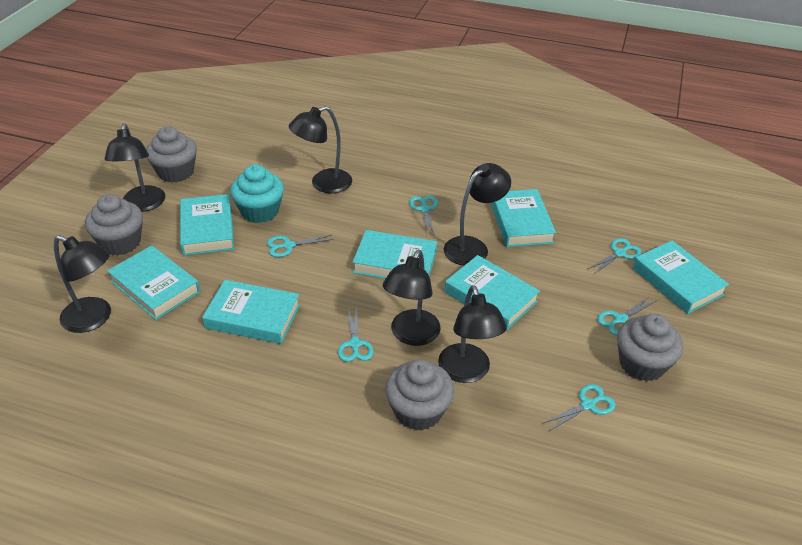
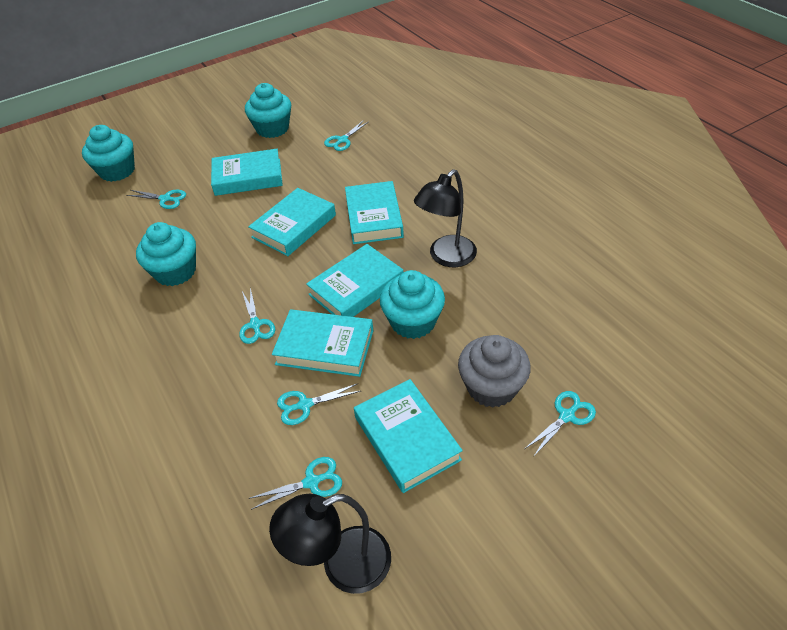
black lamp: 6 -> 2
grey cupcake: 4 -> 1
turquoise book: 7 -> 6
turquoise cupcake: 1 -> 4

